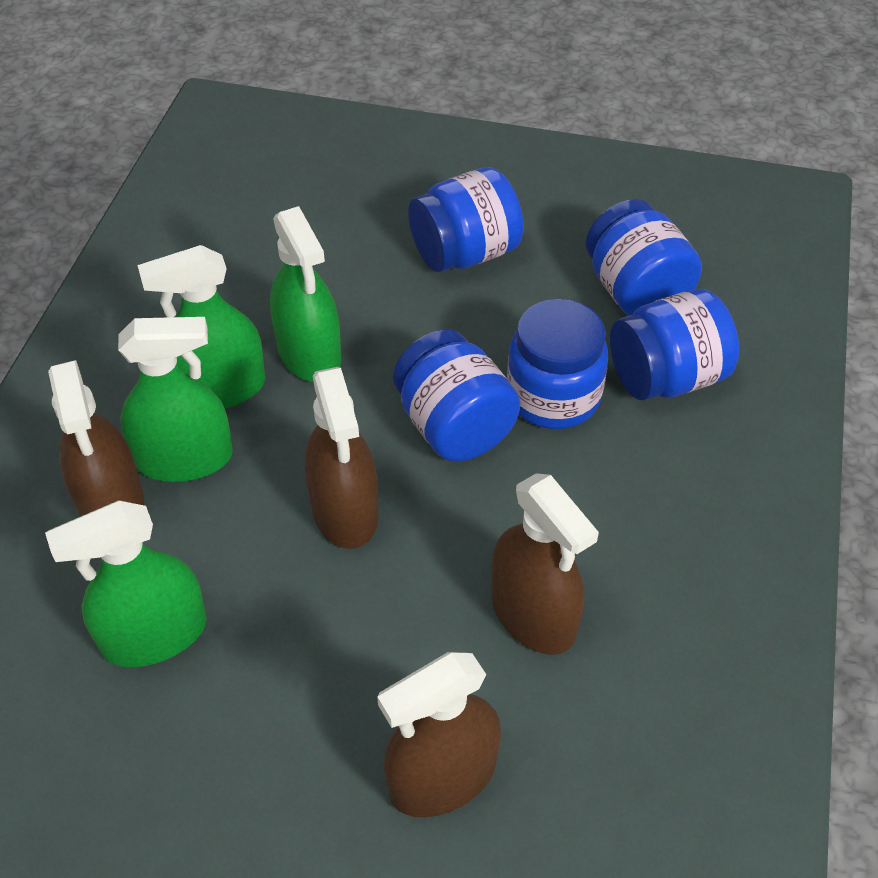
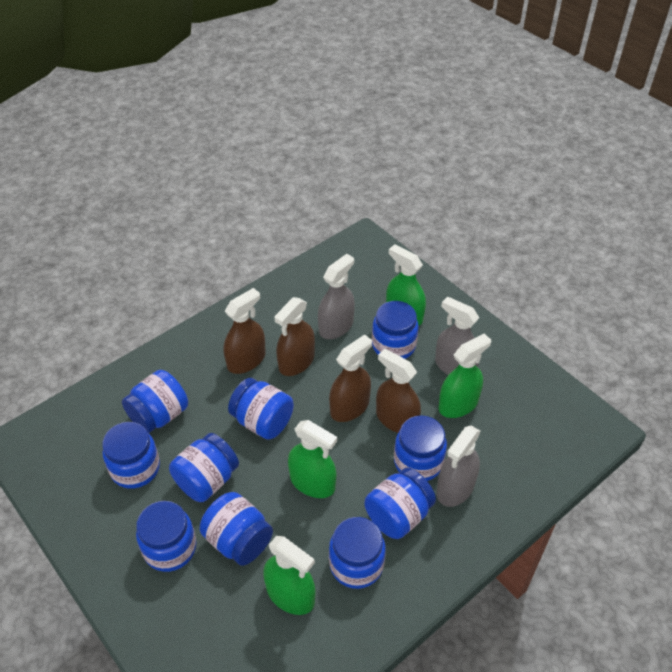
blue jar: 5 -> 10
grey spray bottle: 0 -> 3

